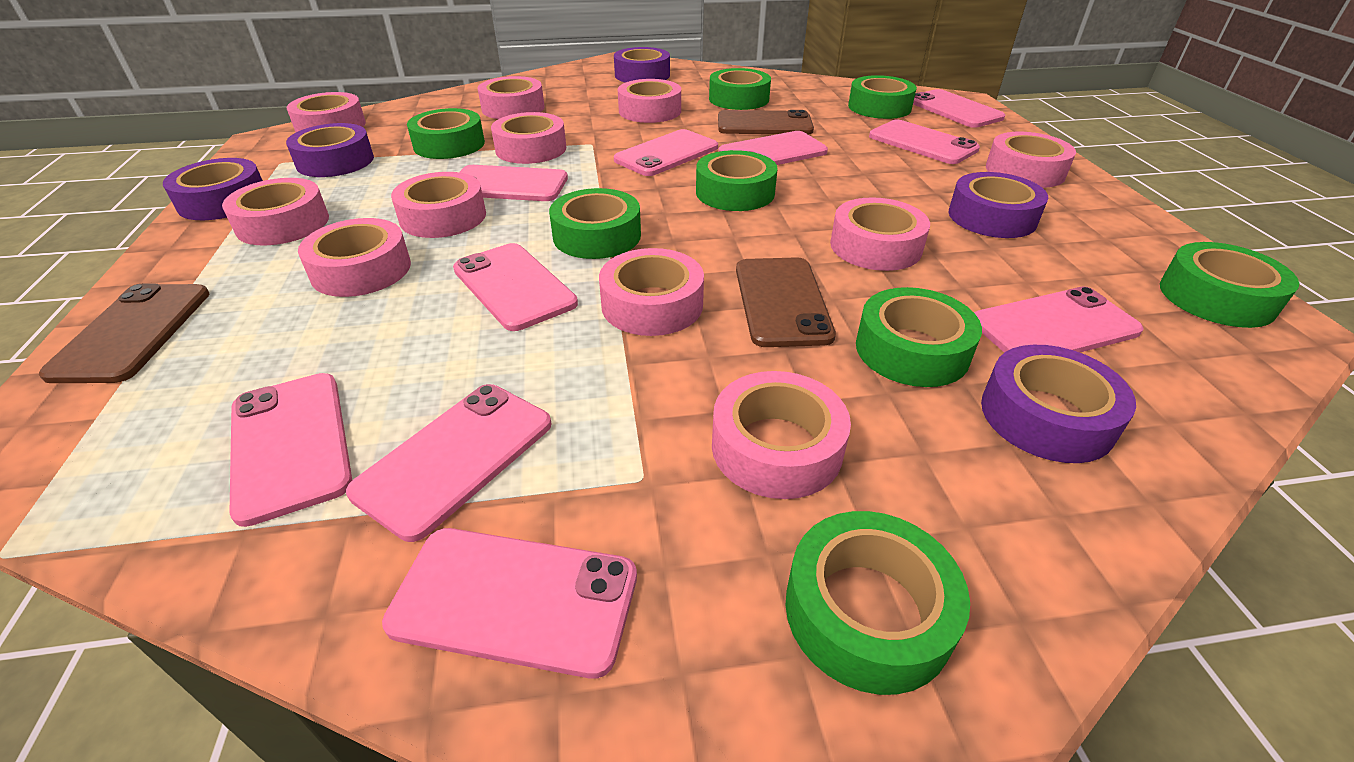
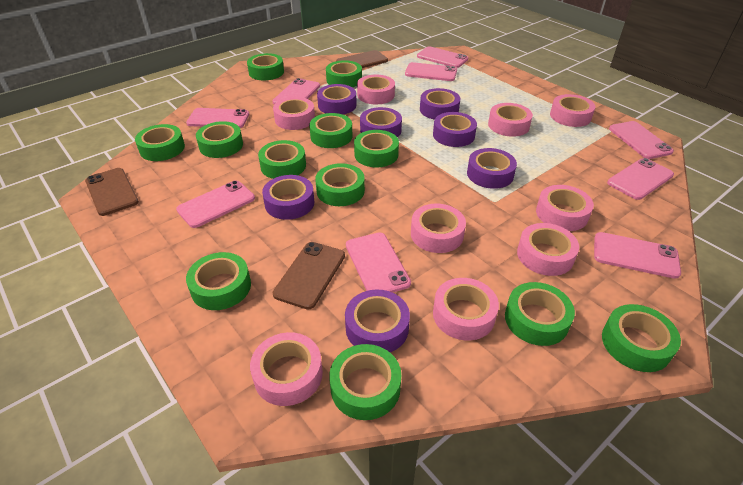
green tape: 8 -> 12
pink phone: 10 -> 9
pink tape: 11 -> 9
purple tape: 5 -> 7

